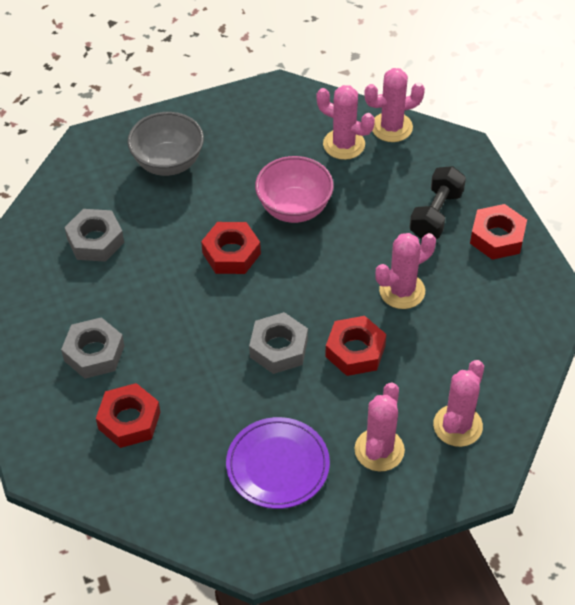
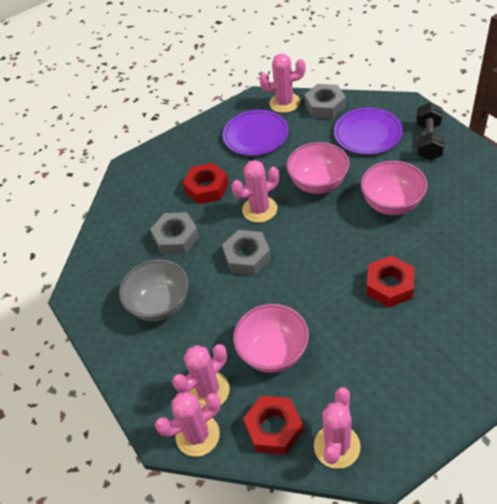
pink bowl: 1 -> 3
purple plate: 1 -> 2
red nut: 4 -> 3

